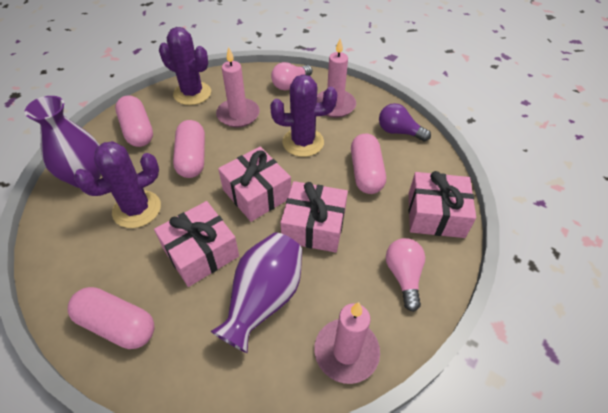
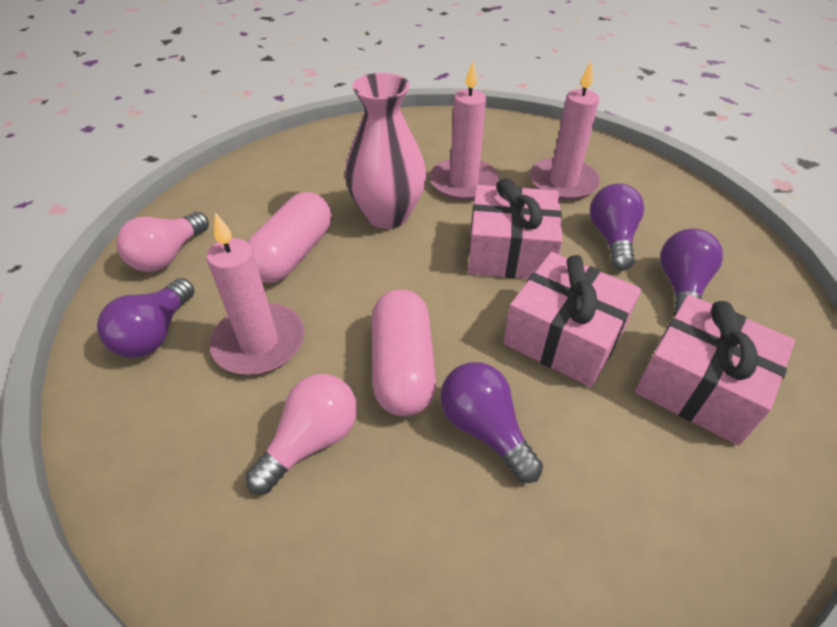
pink capsule: 4 -> 2
pink gift: 4 -> 3
pink vase: 0 -> 1
purple cactus: 3 -> 0
purple light bulb: 1 -> 4
purple vase: 2 -> 0

